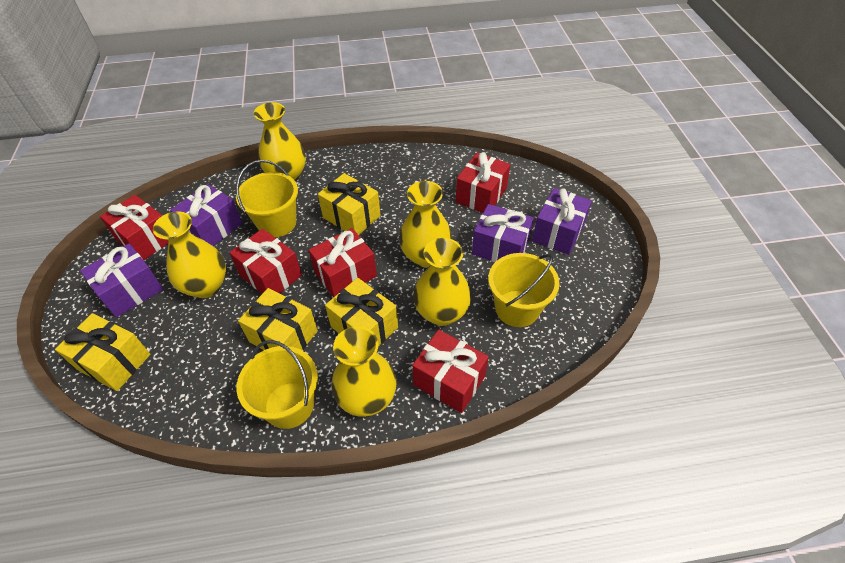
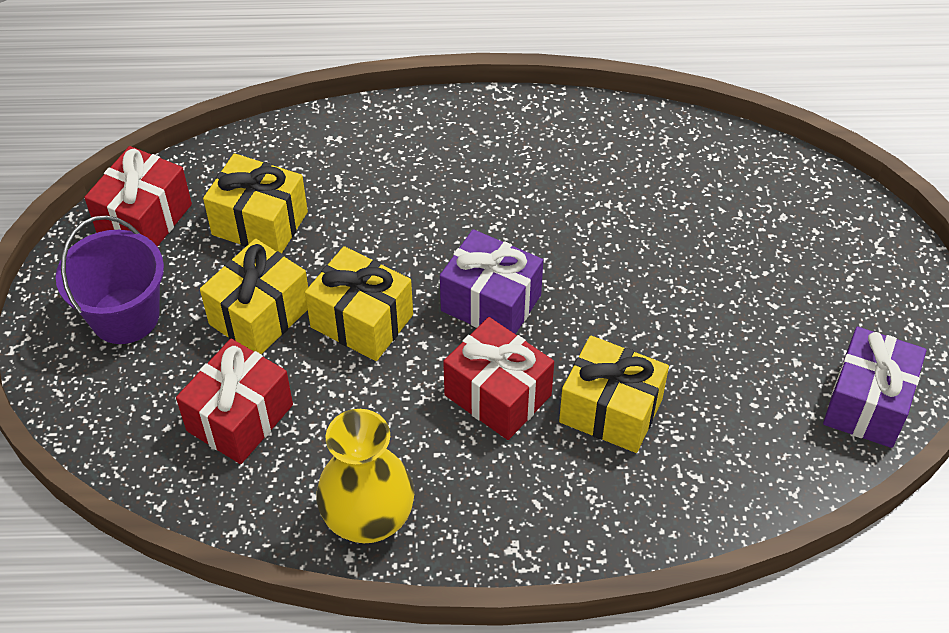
purple bucket: 0 -> 1
purple gift: 4 -> 2
red gift: 5 -> 3
yellow bucket: 3 -> 0
yellow vase: 5 -> 1

